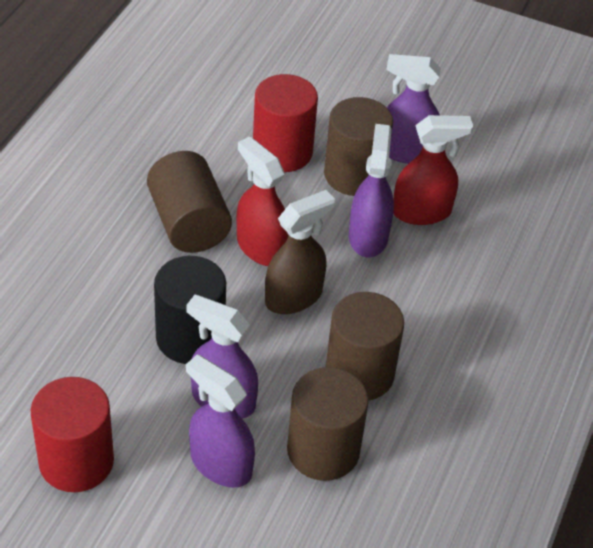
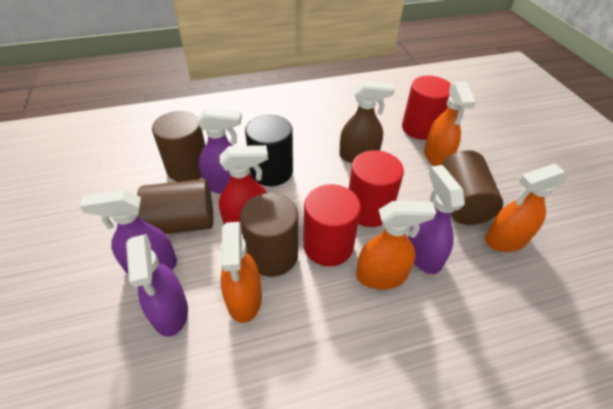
orange spray bottle: 0 -> 4
red cylinder: 2 -> 3
red spray bottle: 2 -> 1

